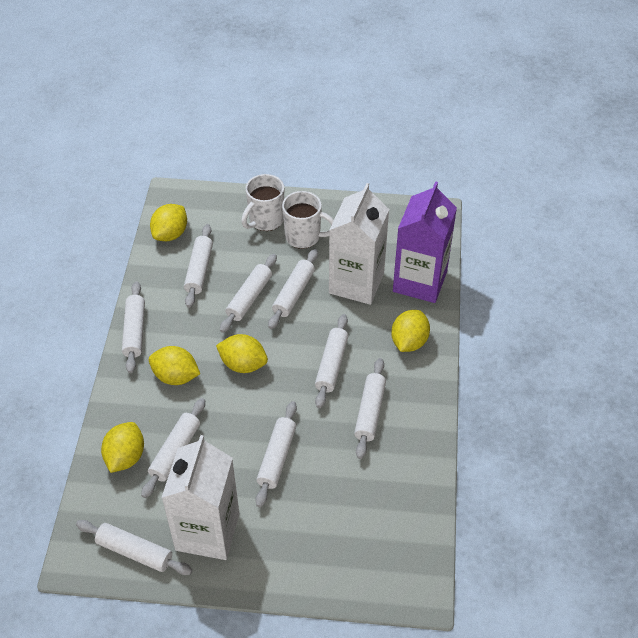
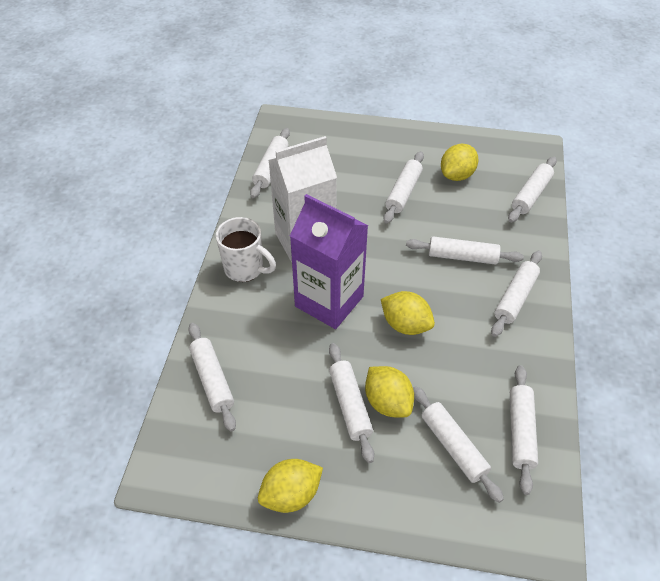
white carton: 2 -> 1
white mug: 2 -> 1
yellow lemon: 5 -> 4

